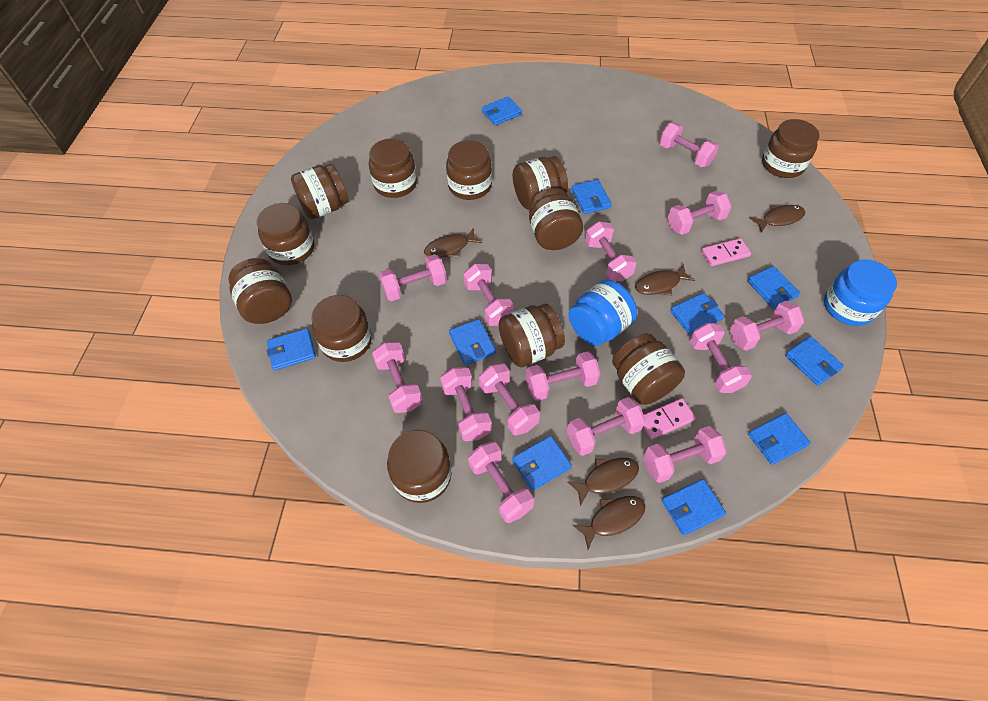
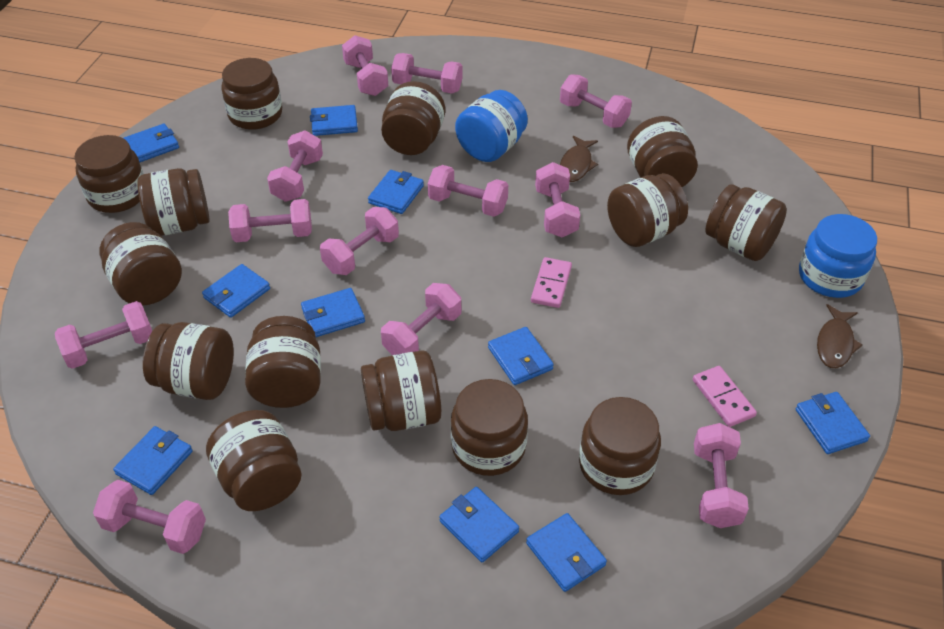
brown fish: 5 -> 2
brown jar: 12 -> 14
pink dumbbell: 14 -> 12

